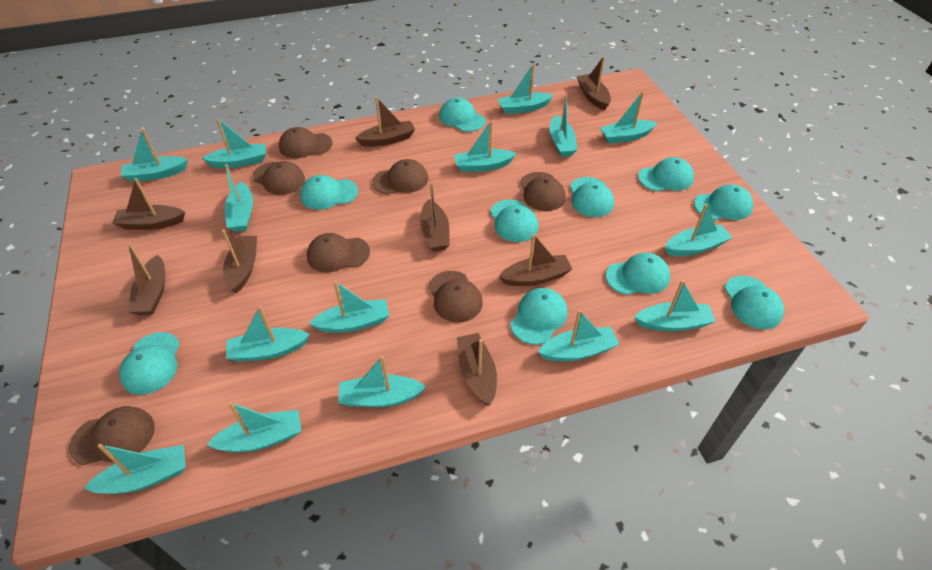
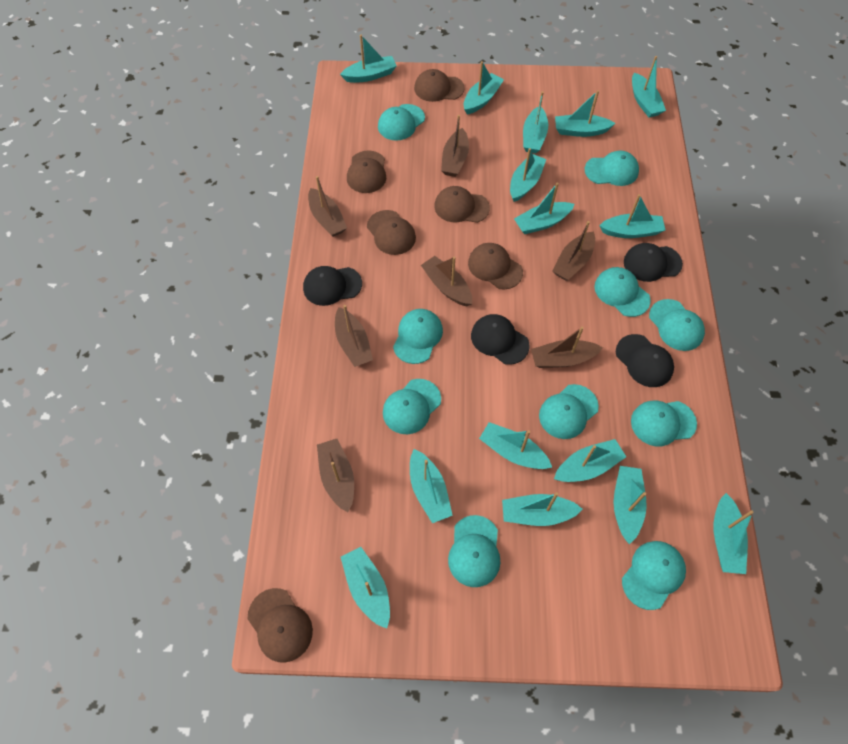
black cap: 0 -> 4
brown boat: 8 -> 7
brown cap: 7 -> 6

